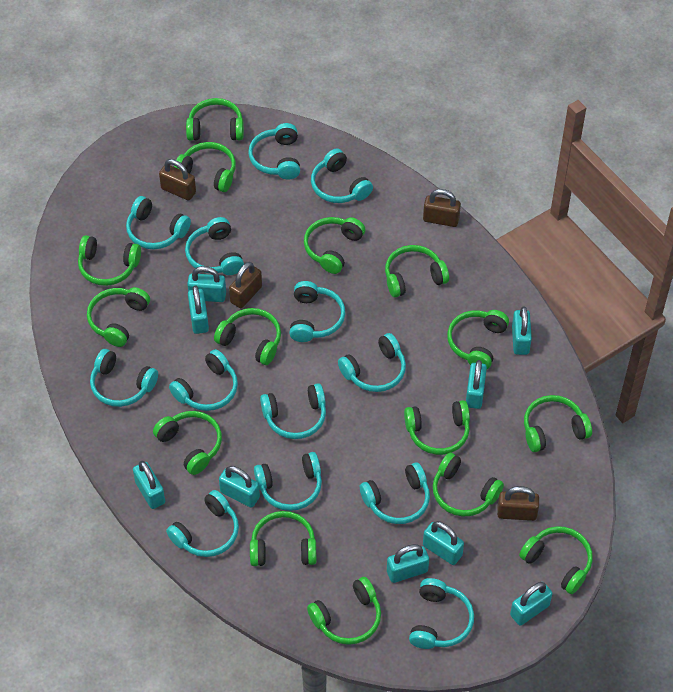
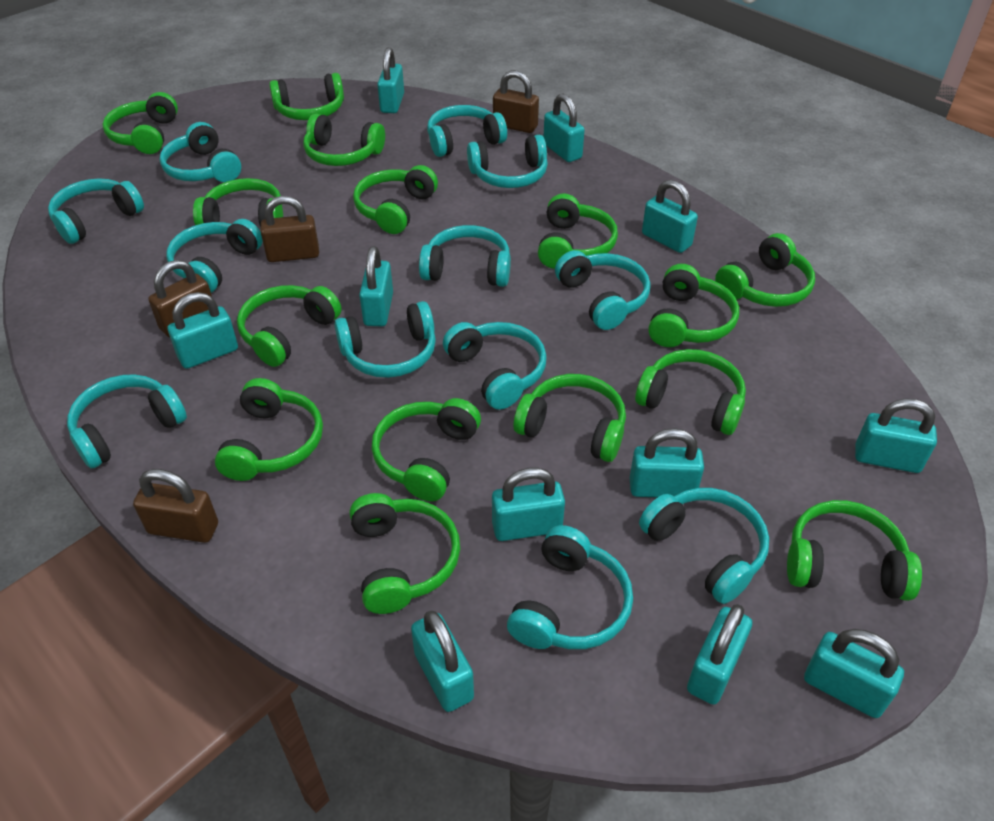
turquoise headphones: 13 -> 12
turquoise padlock: 9 -> 11

